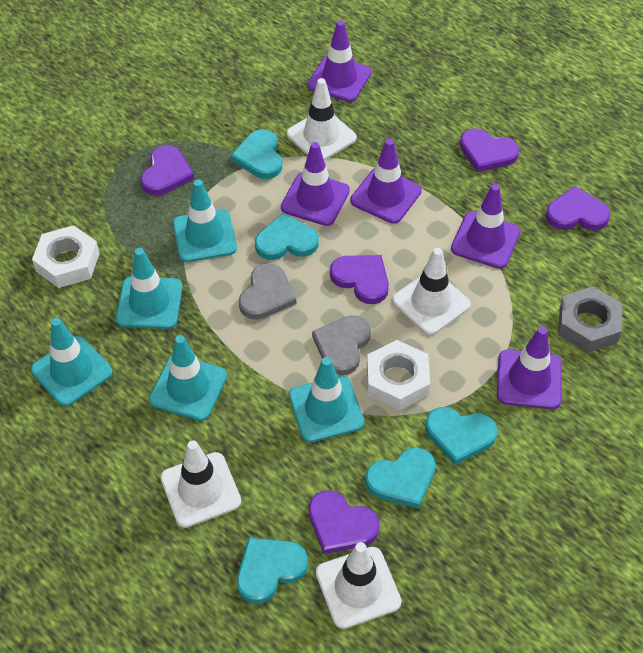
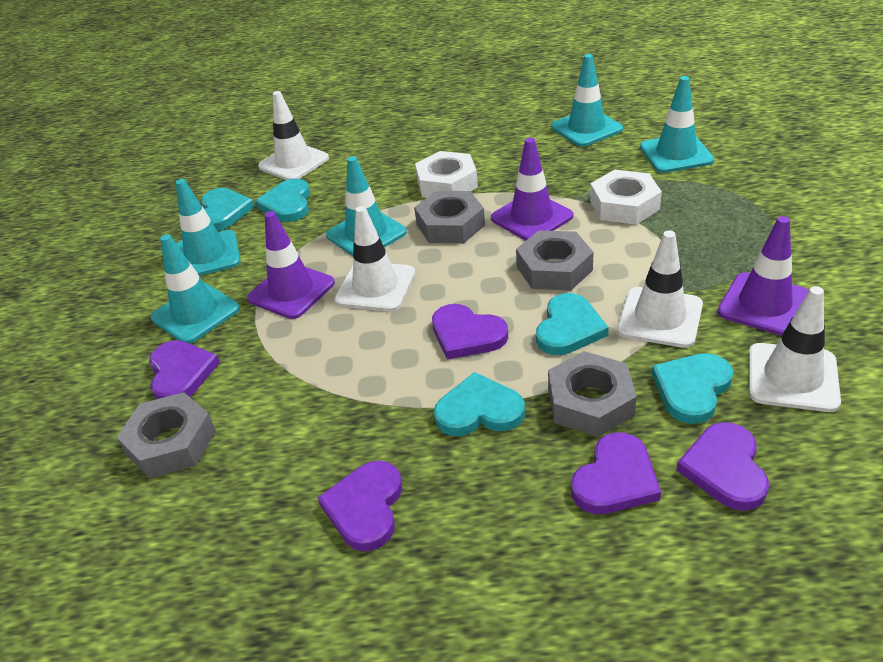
grey heart: 2 -> 0
grey nut: 1 -> 4
purple traffic cone: 5 -> 3

